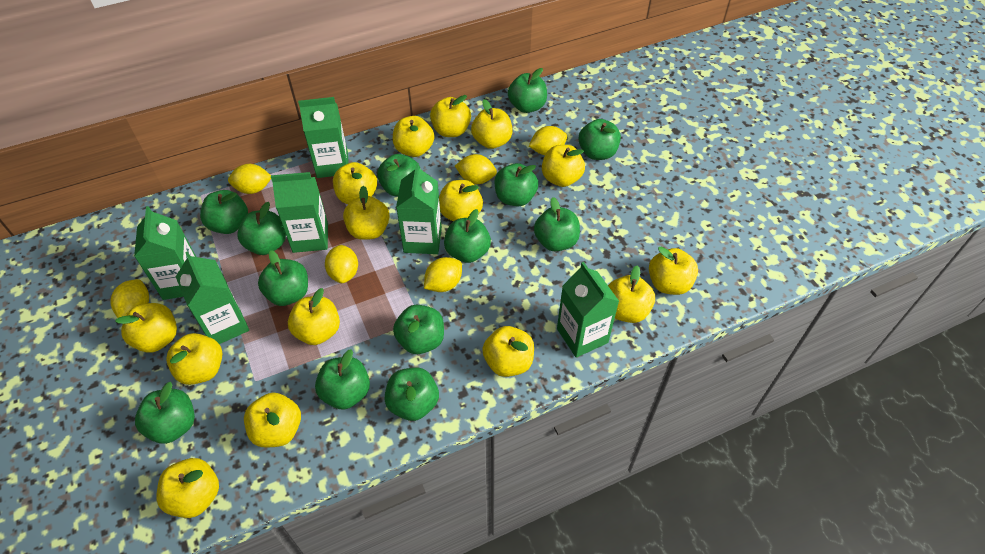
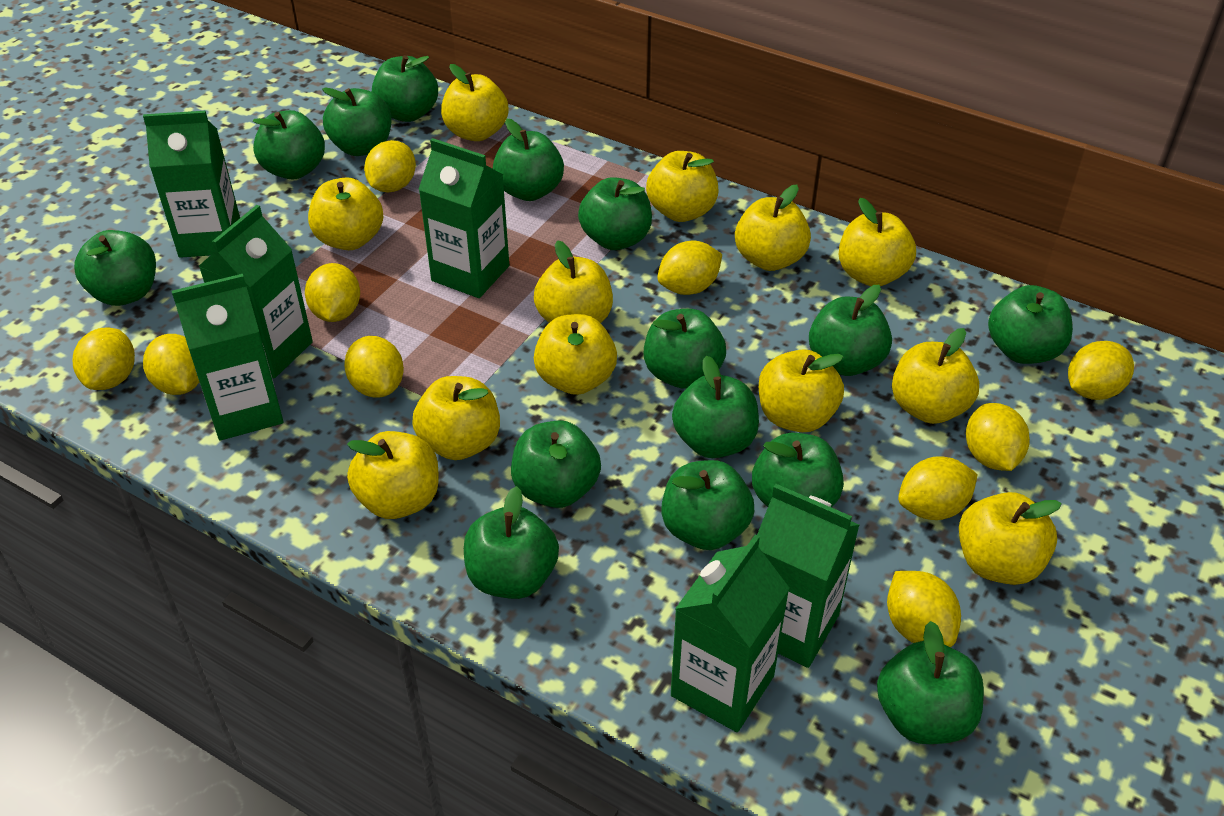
green apple: 13 -> 15
yellow apple: 15 -> 12
yellow lemon: 6 -> 10

